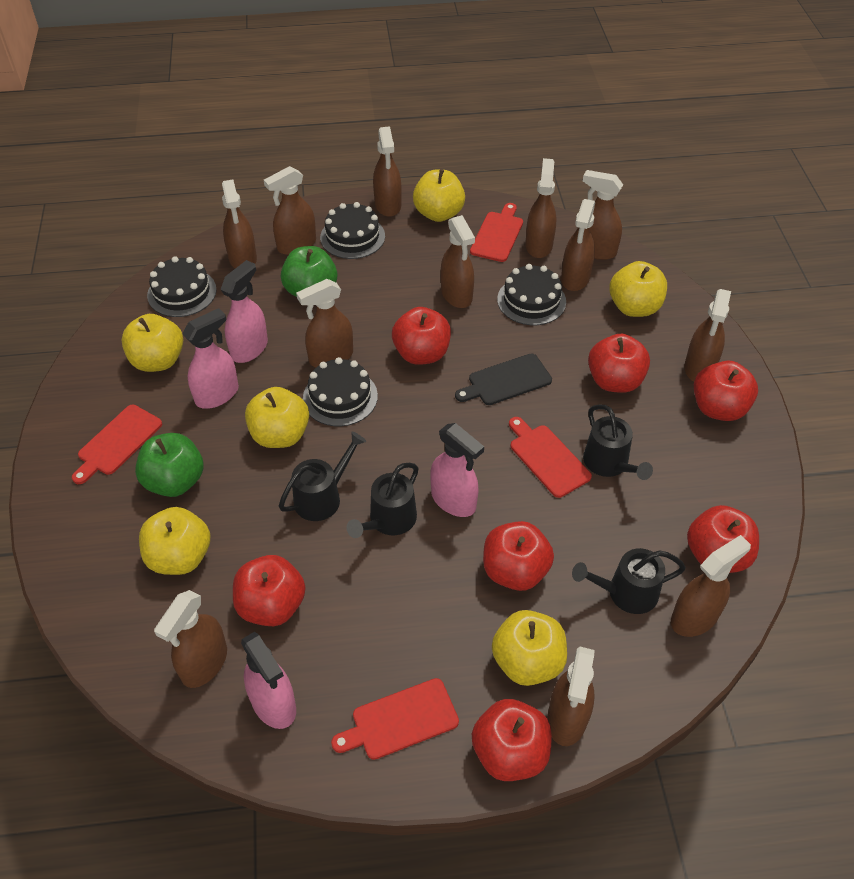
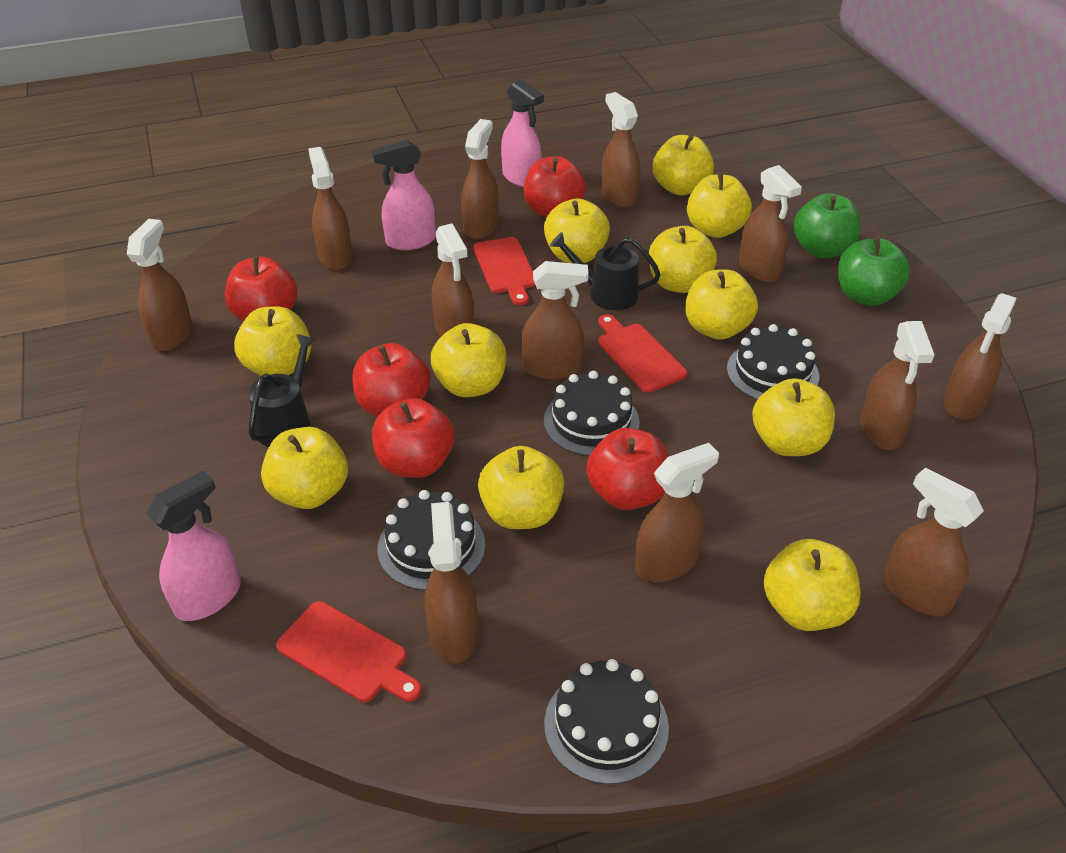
black cutting board: 1 -> 0
black watering can: 4 -> 2
pink spray bottle: 4 -> 3
red apple: 7 -> 5
red cutting board: 4 -> 3
yellow apple: 6 -> 11

